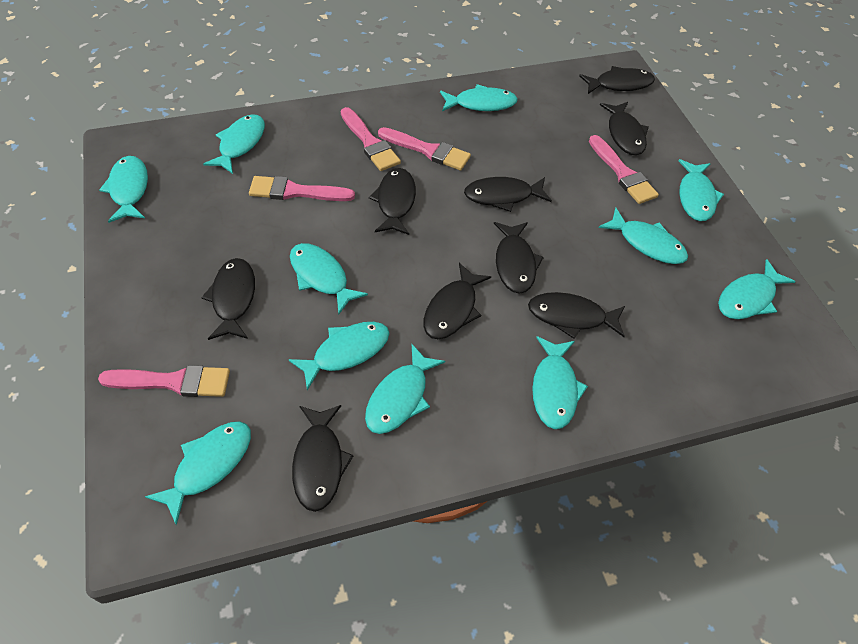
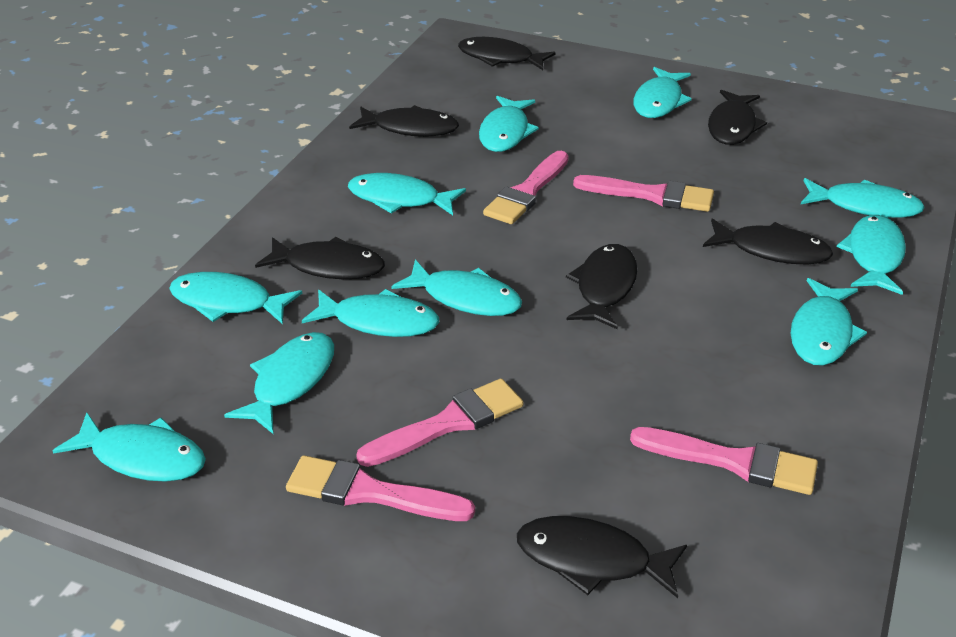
black fish: 9 -> 7

